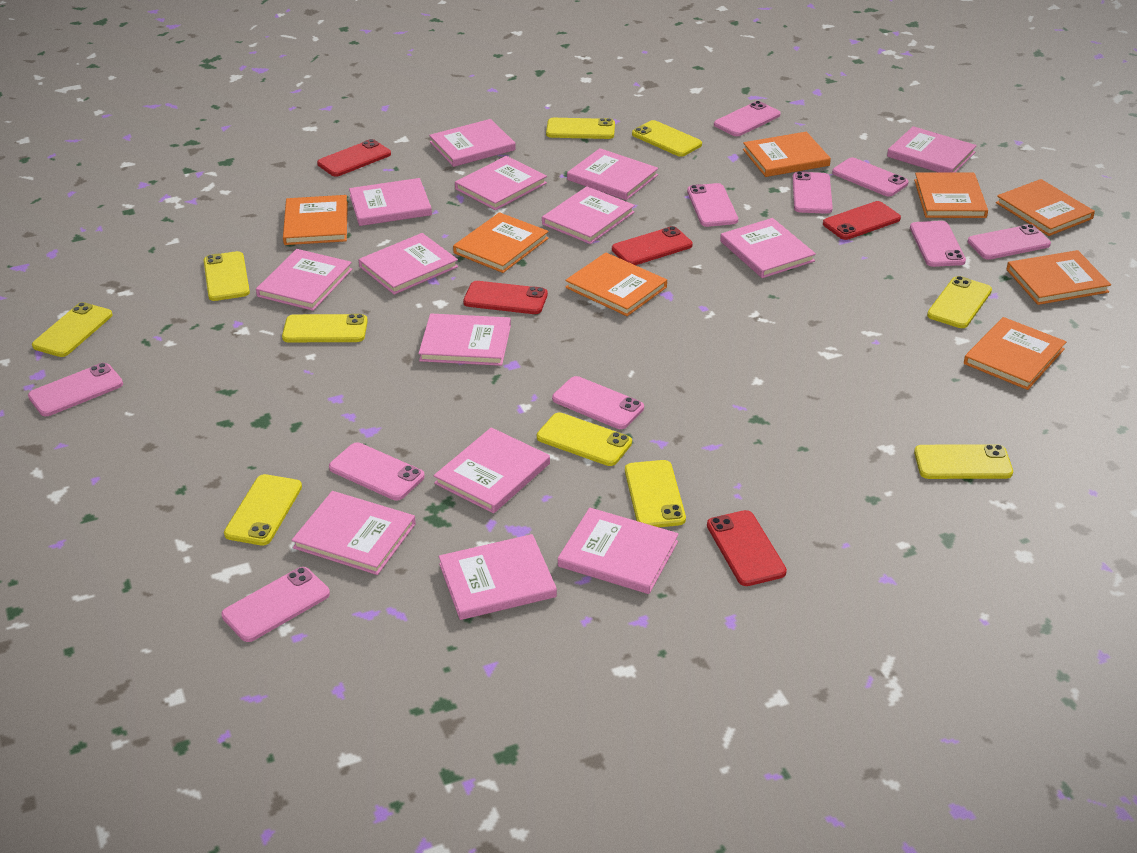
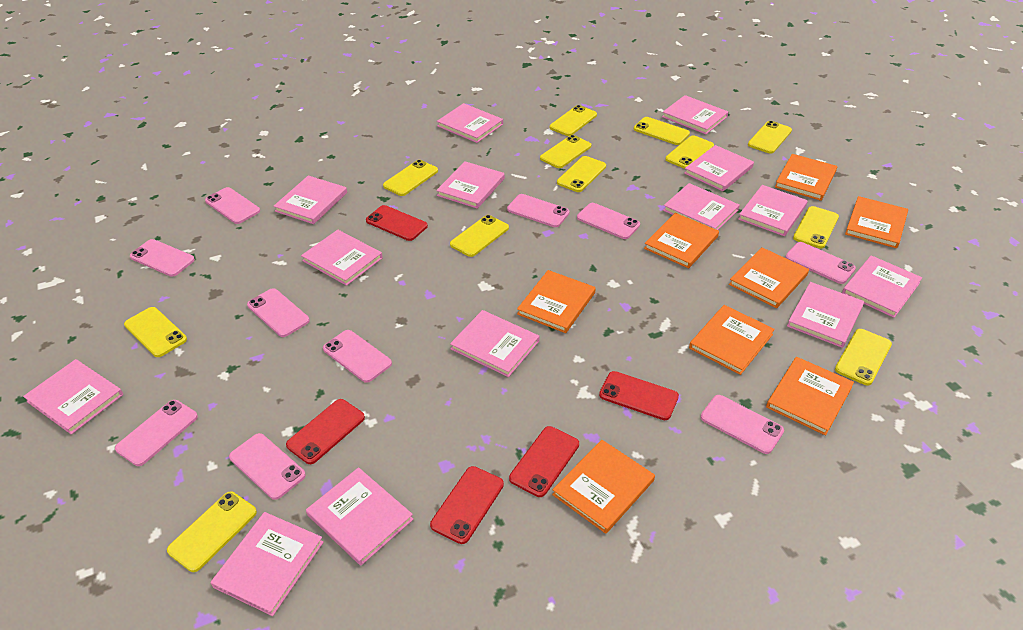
yellow phone: 10 -> 12

